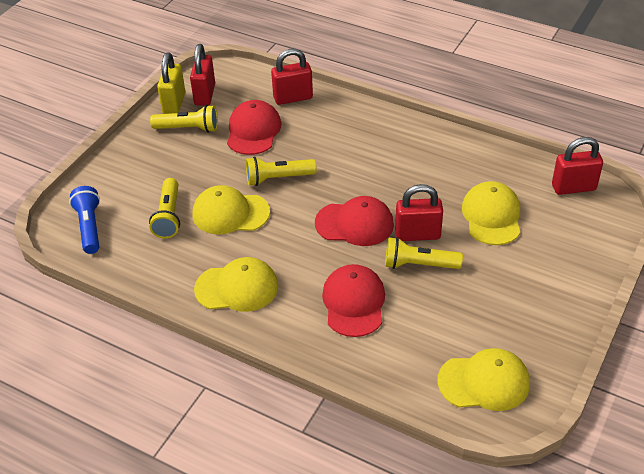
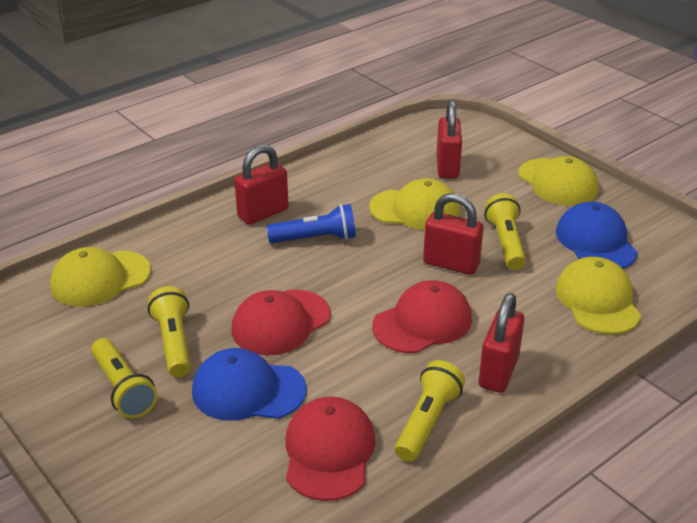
blue cap: 0 -> 2
yellow padlock: 1 -> 0

